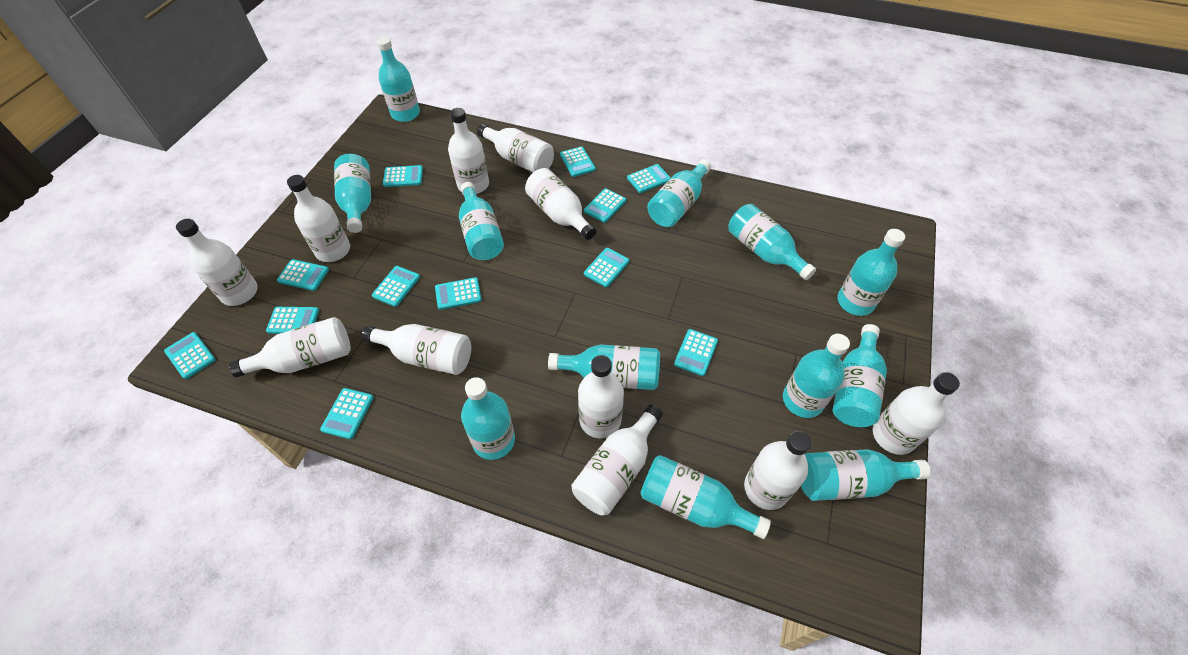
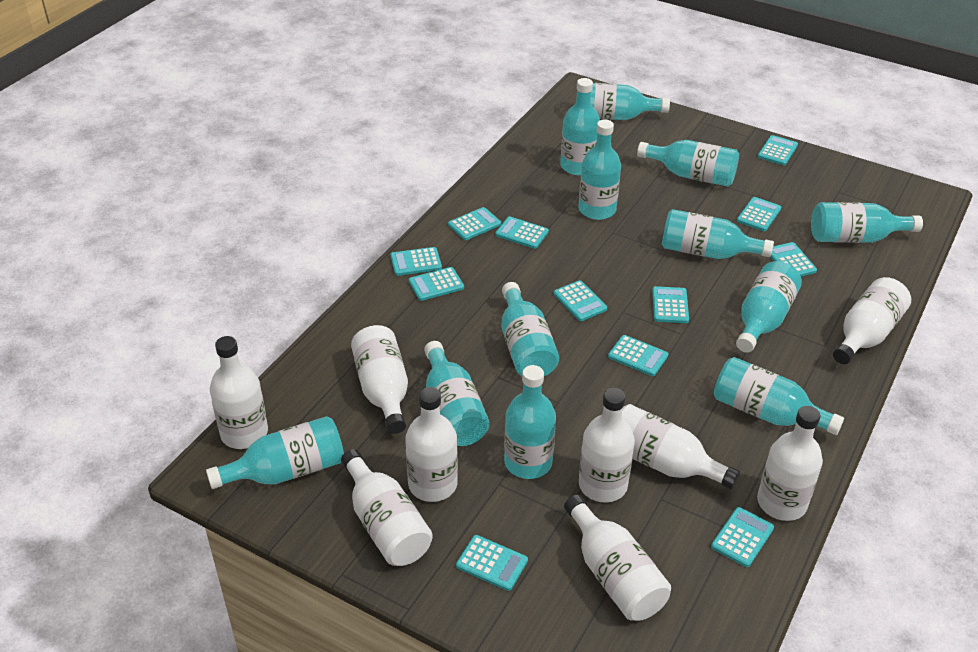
white bottle: 11 -> 9

